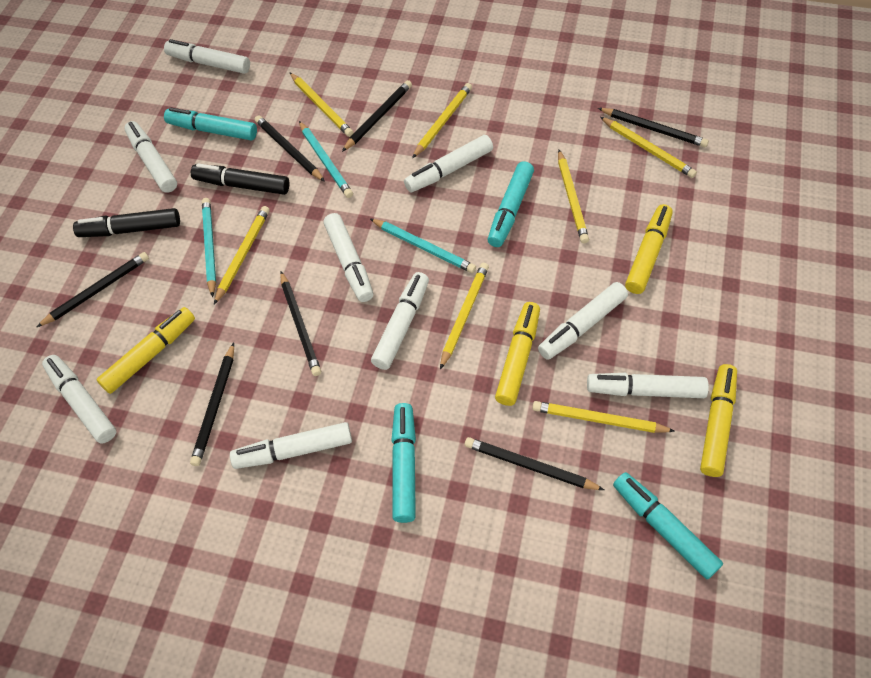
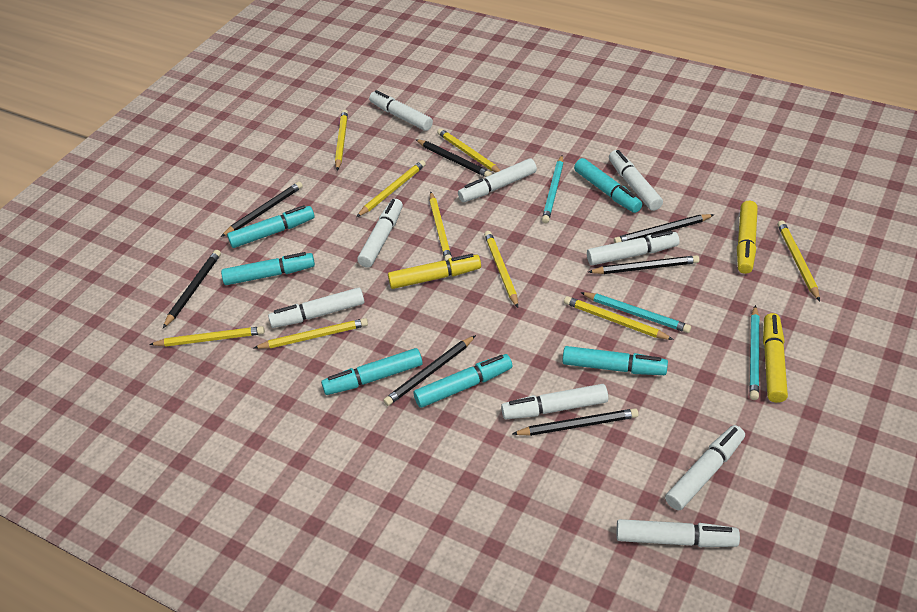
black marker: 2 -> 0
turquoise marker: 4 -> 6
yellow marker: 4 -> 3
yellow pencil: 7 -> 9

